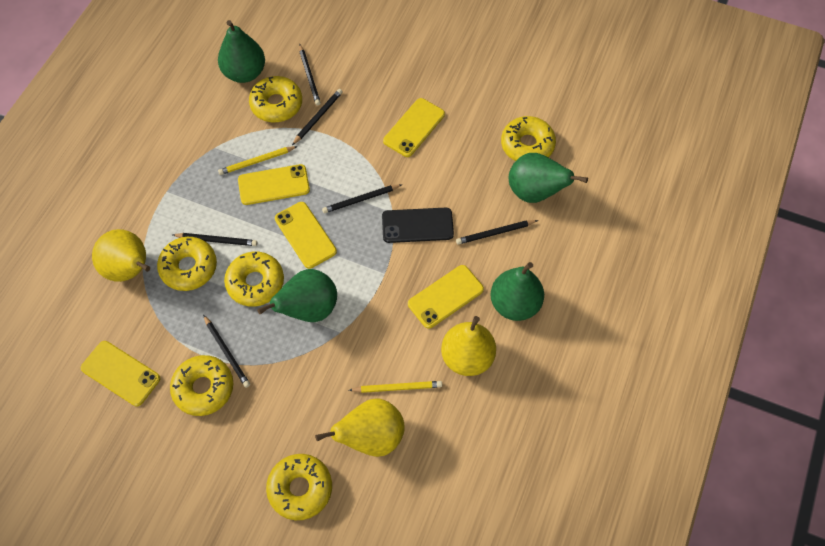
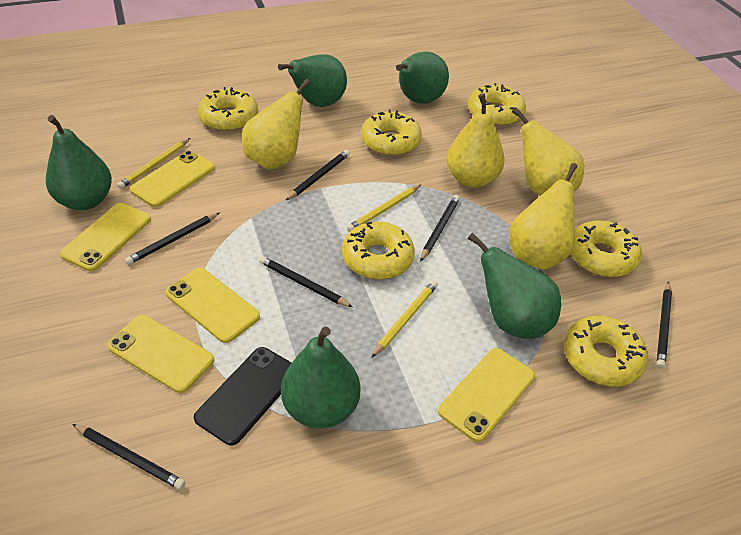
green pear: 4 -> 5
yellow pear: 3 -> 4
yellow pencil: 2 -> 3

